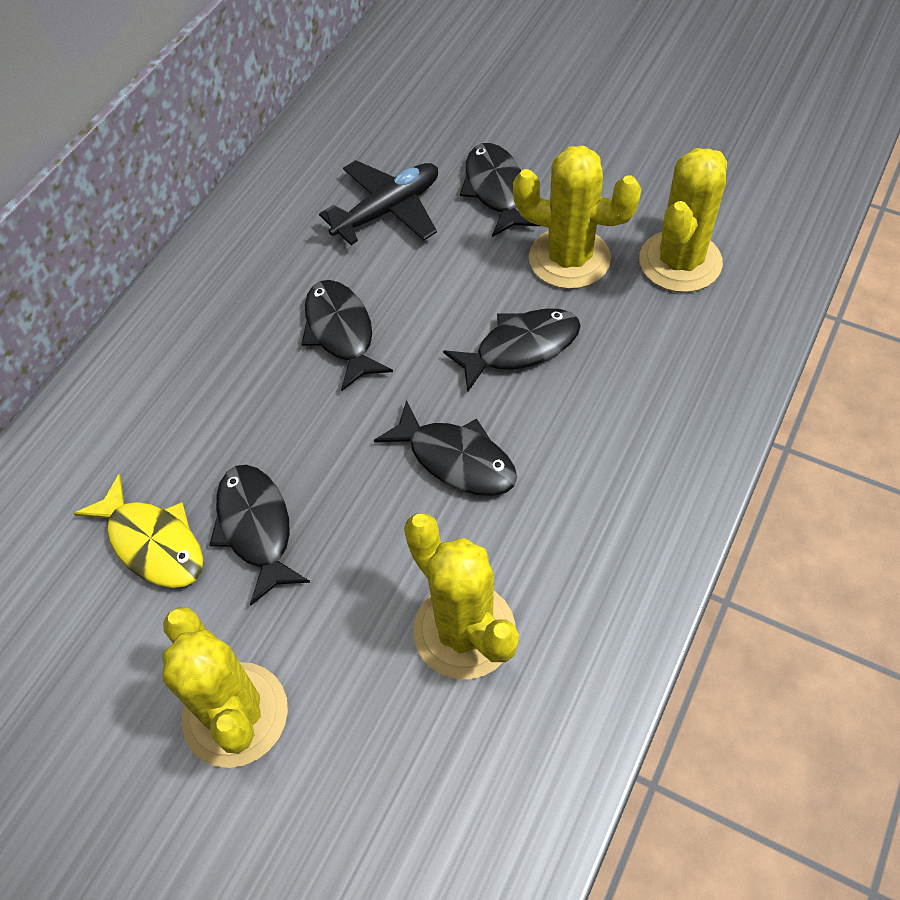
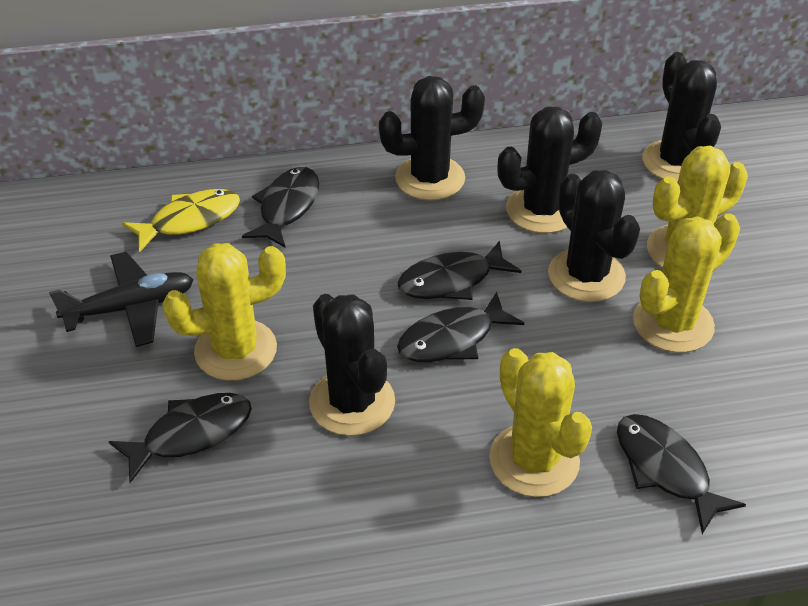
black cactus: 0 -> 5

